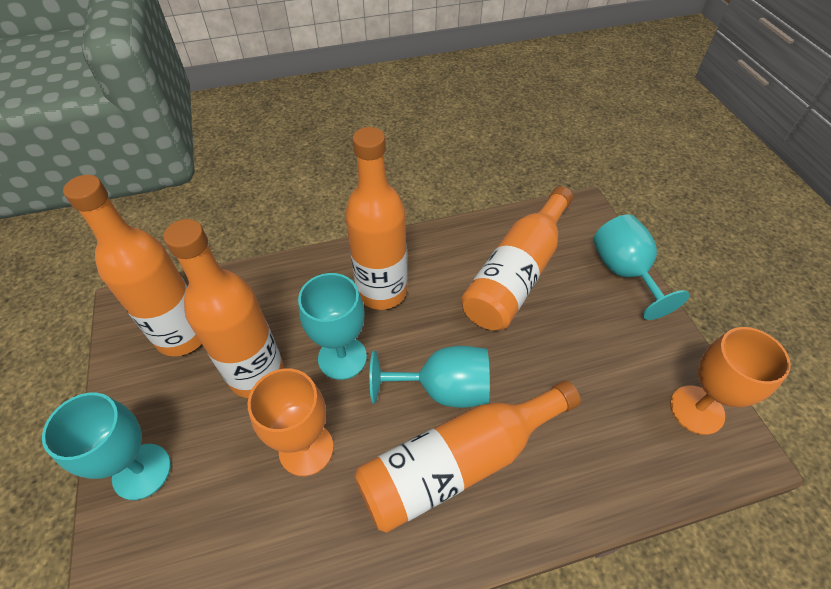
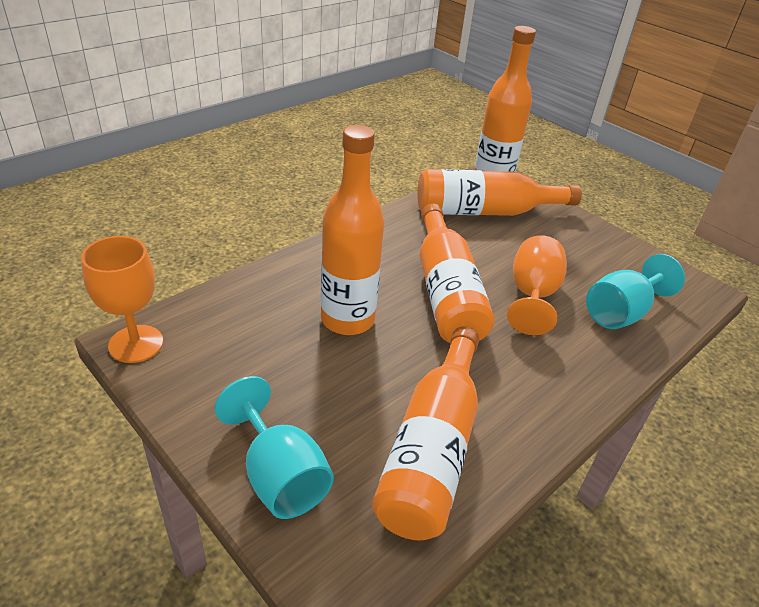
turquoise goblet: 4 -> 2

